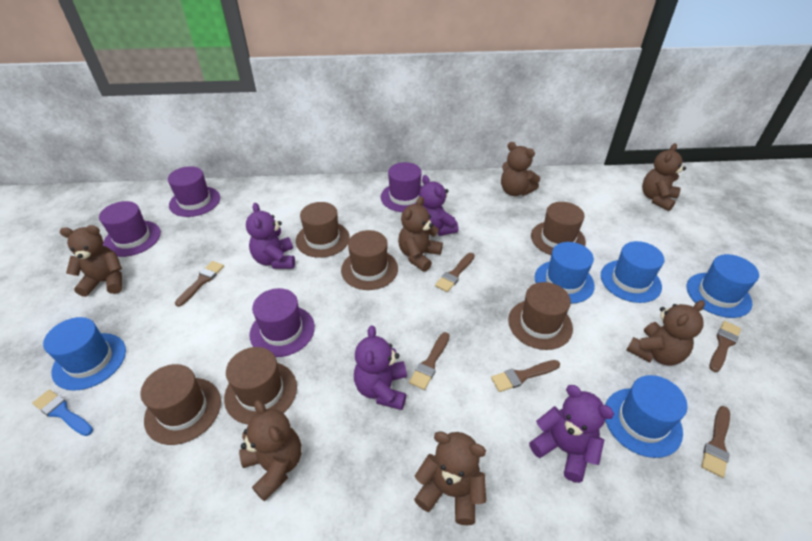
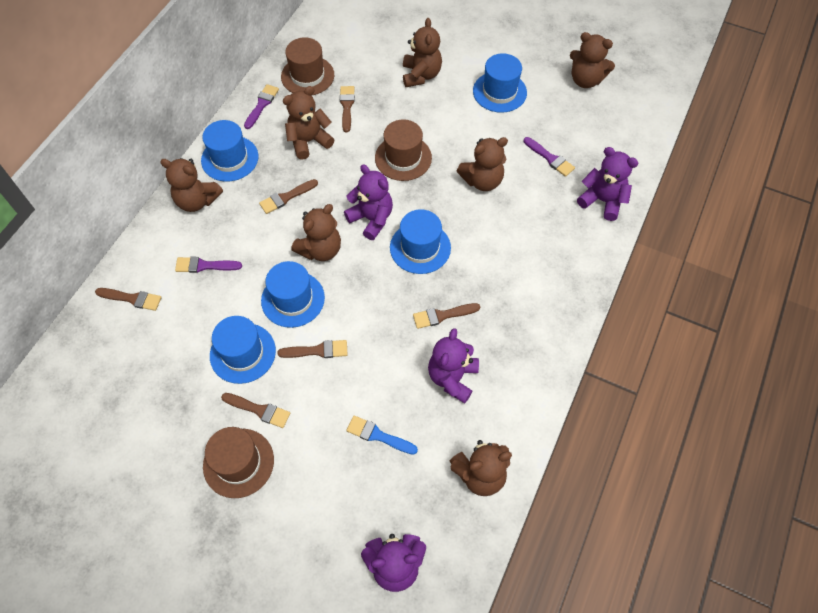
brown hat: 6 -> 3
purple brush: 0 -> 3
purple hat: 4 -> 0

